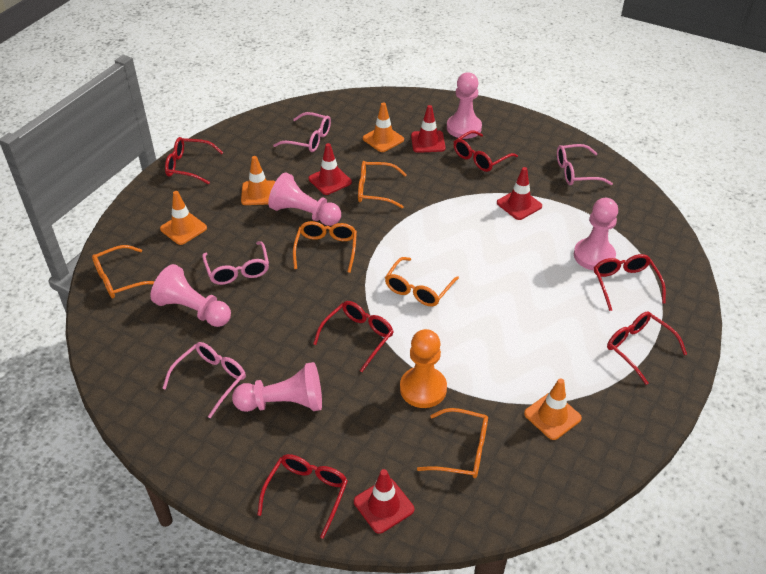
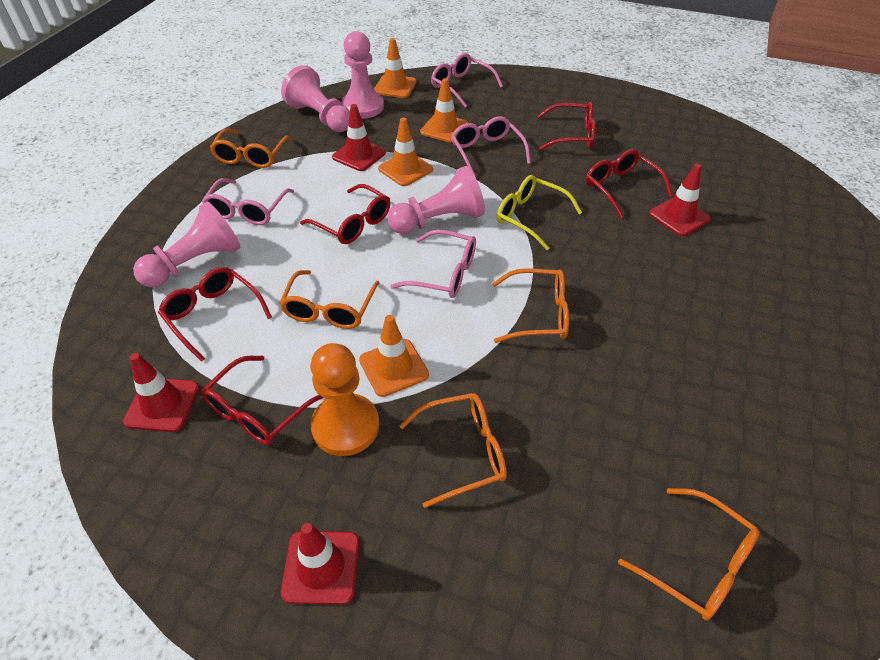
pink pawn: 5 -> 4
red glasses: 6 -> 5
yellow glasses: 0 -> 1

